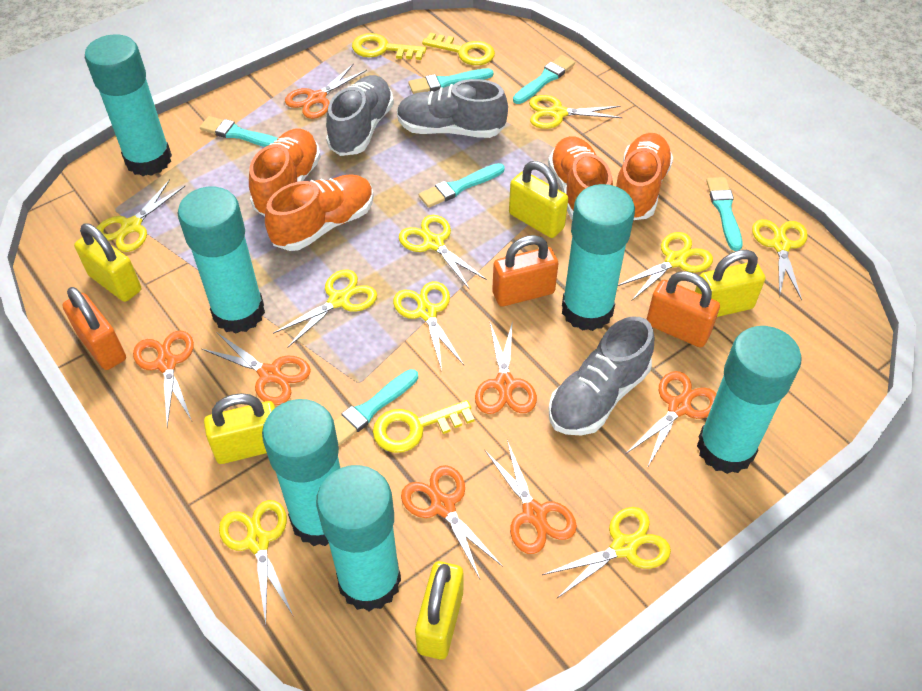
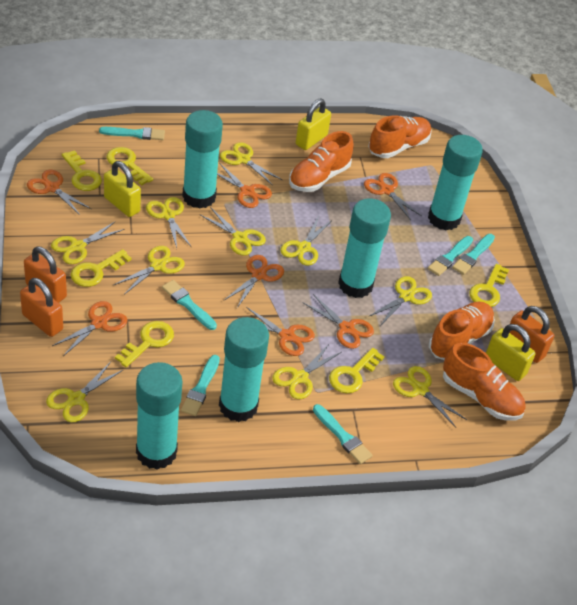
grey shoe: 3 -> 0
turquoise glue stick: 6 -> 5
yellow key: 3 -> 6
yellow padlock: 5 -> 3
yellow scissors: 9 -> 10

